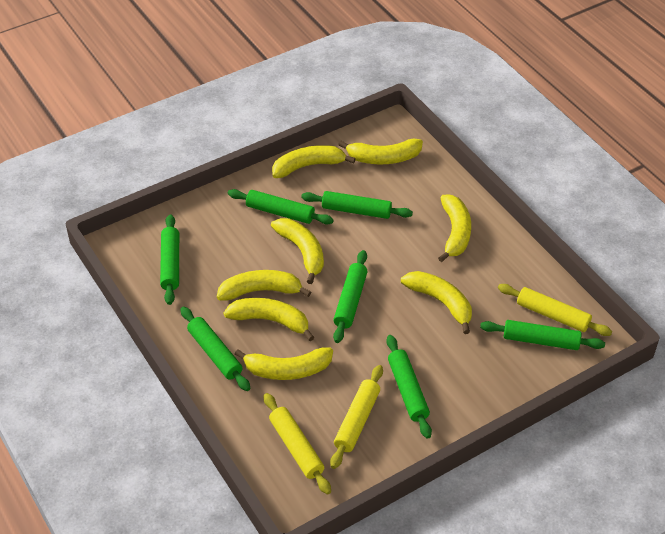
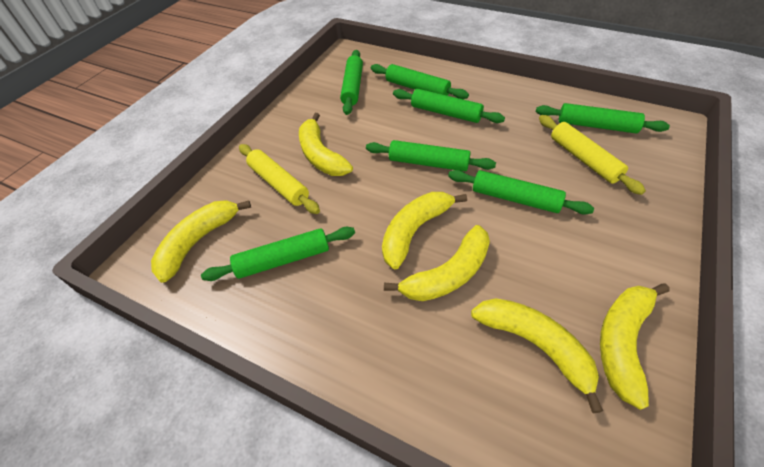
yellow banana: 8 -> 6
yellow rolling pin: 3 -> 2

